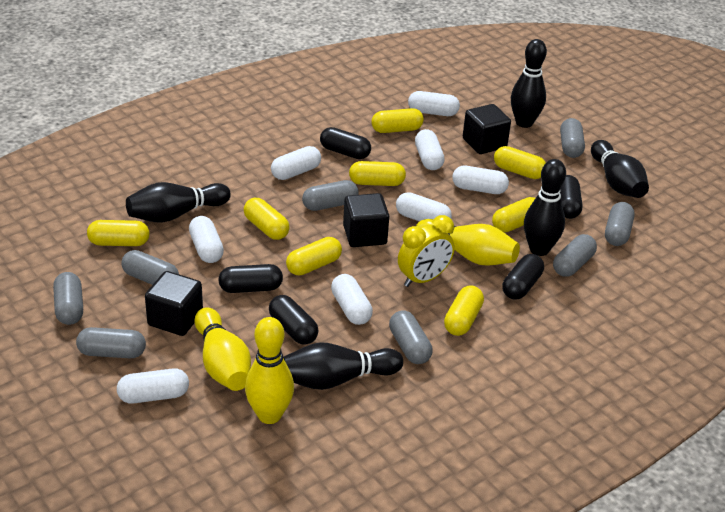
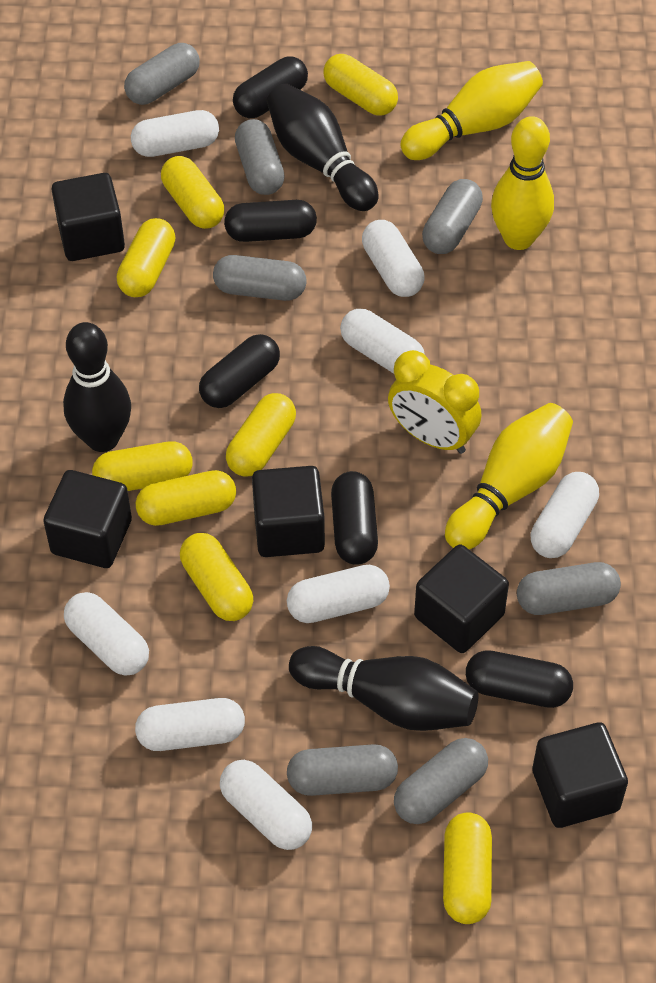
black bowling pin: 5 -> 3
black cube: 3 -> 5
grey capsule: 8 -> 7

